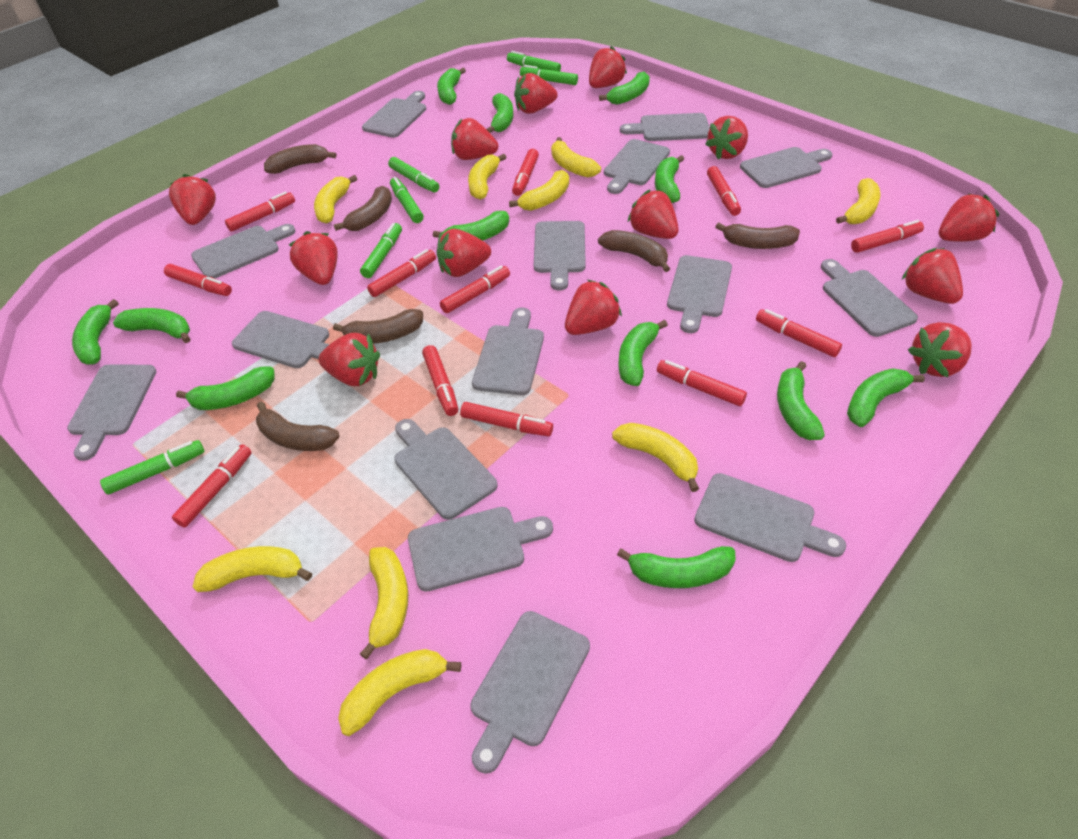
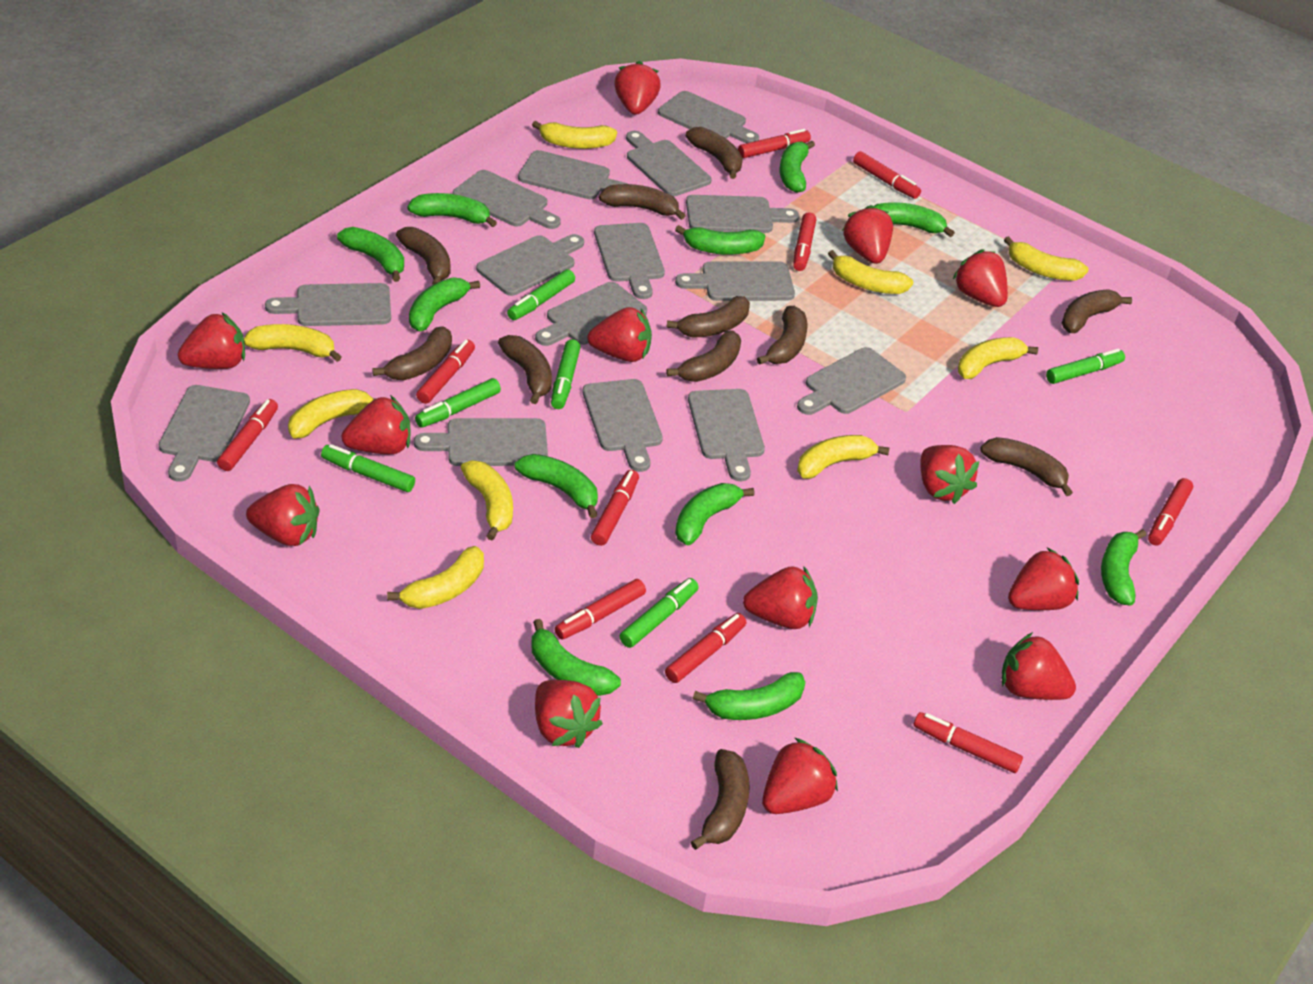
brown banana: 6 -> 11
green banana: 12 -> 11
red marker: 12 -> 10

